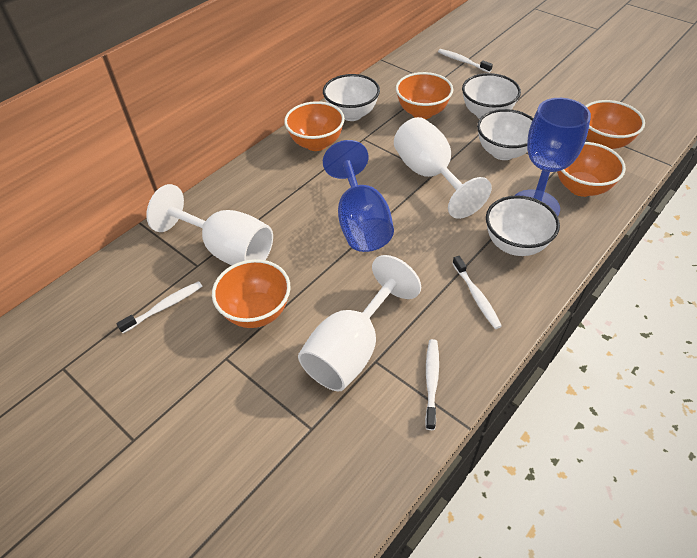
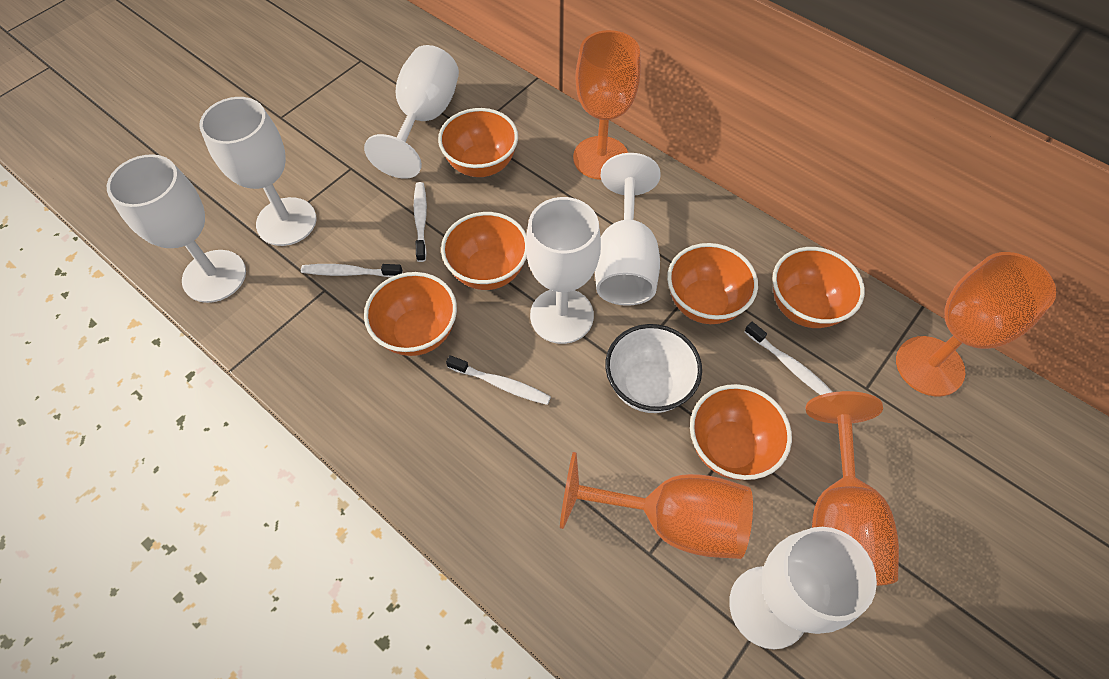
blue goblet: 2 -> 0
orange bowl: 5 -> 6
orange goblet: 0 -> 4
white bowl: 4 -> 1
white goblet: 3 -> 6

